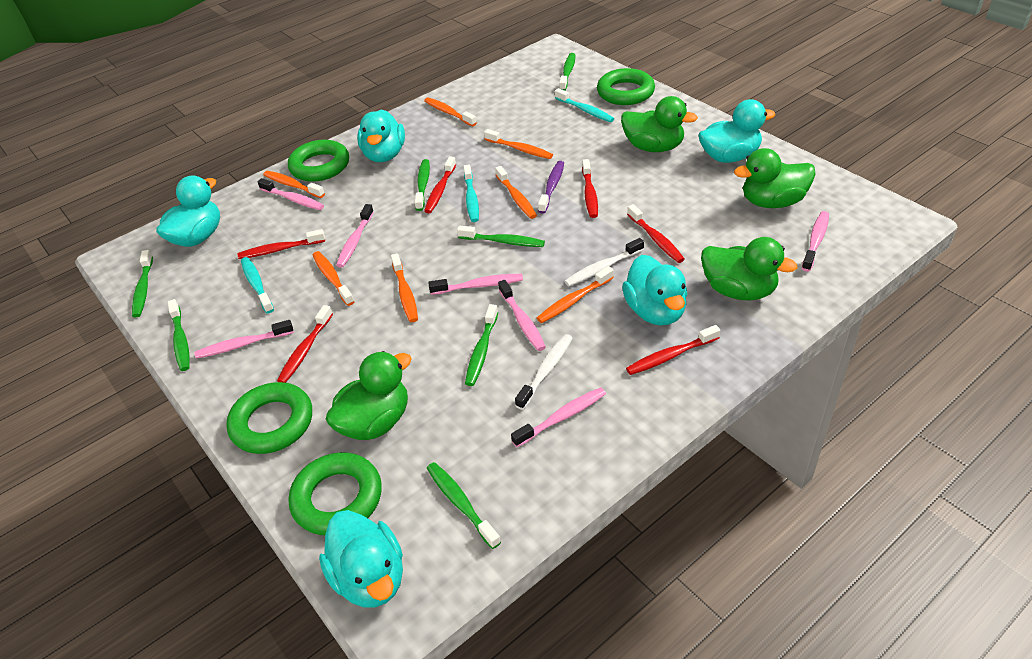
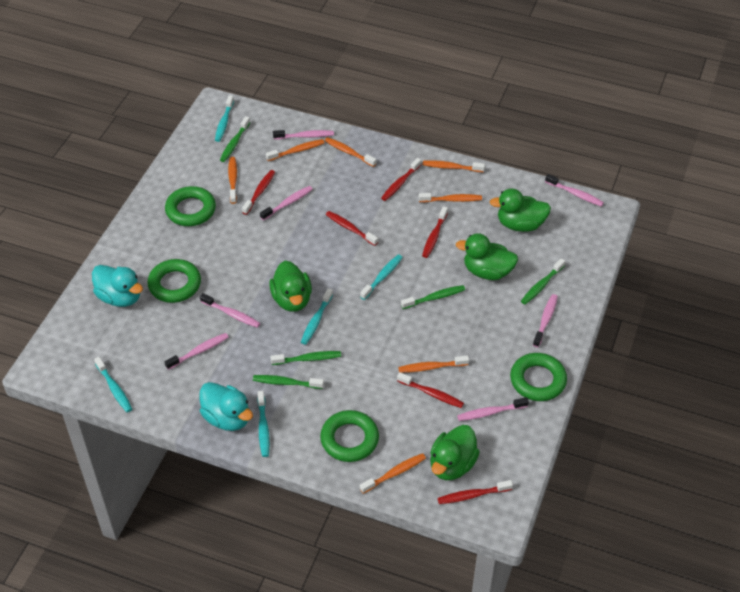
green toothbrush: 7 -> 5
purple toothbrush: 1 -> 0
turquoise duck: 5 -> 2
turquoise toothbrush: 3 -> 5
white toothbrush: 2 -> 0

